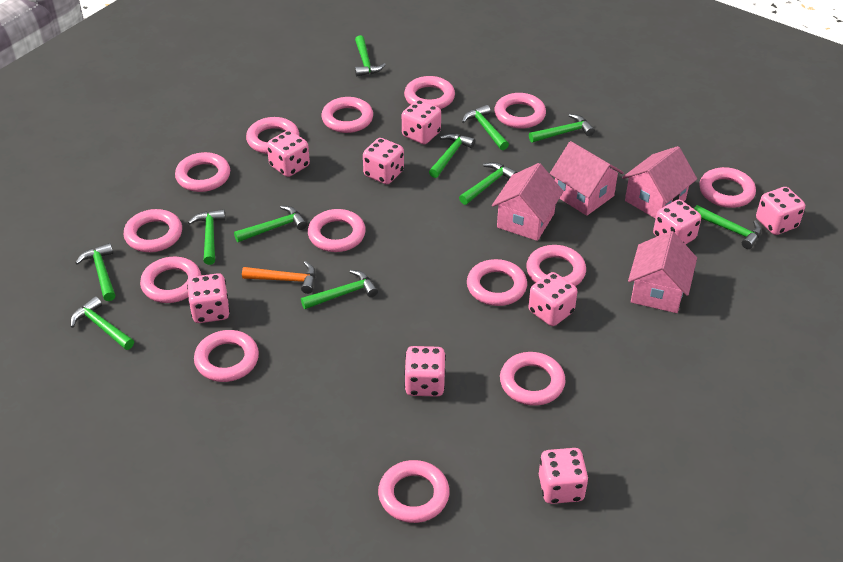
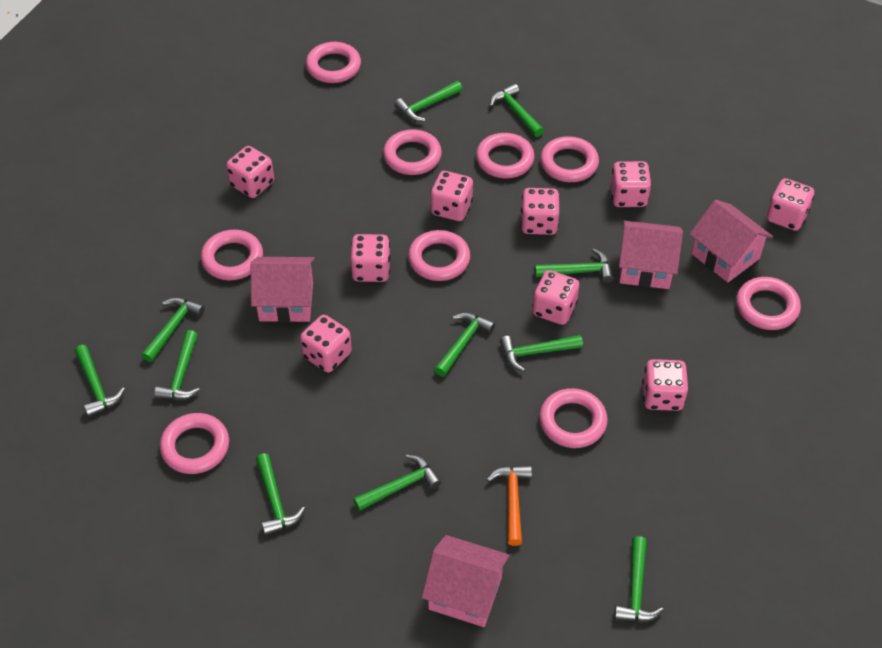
pink ring: 14 -> 9

